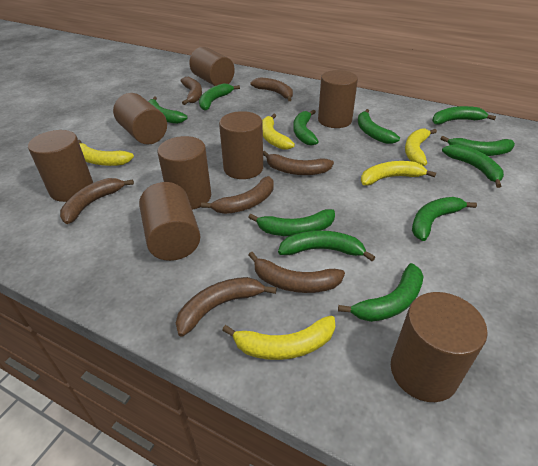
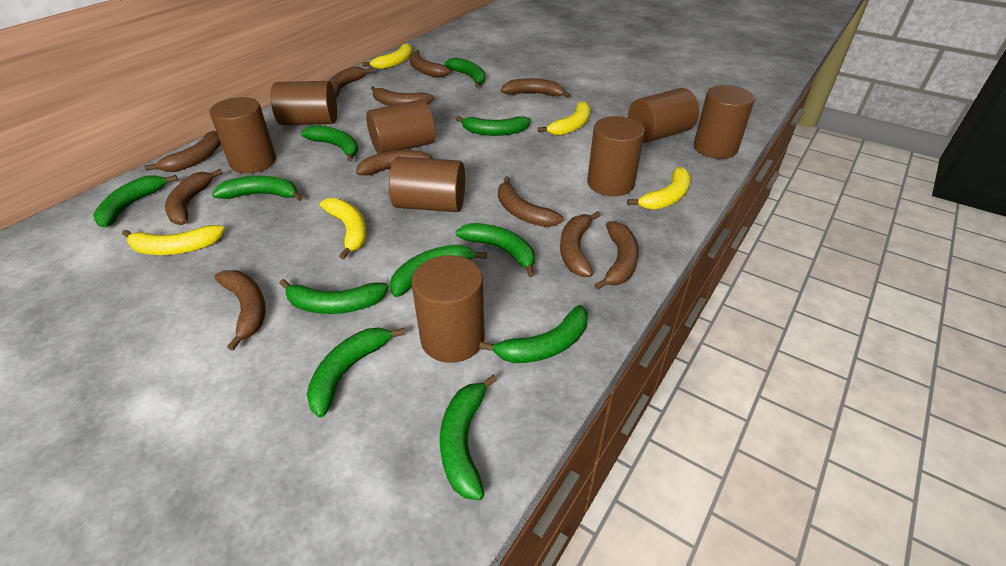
brown banana: 7 -> 11

